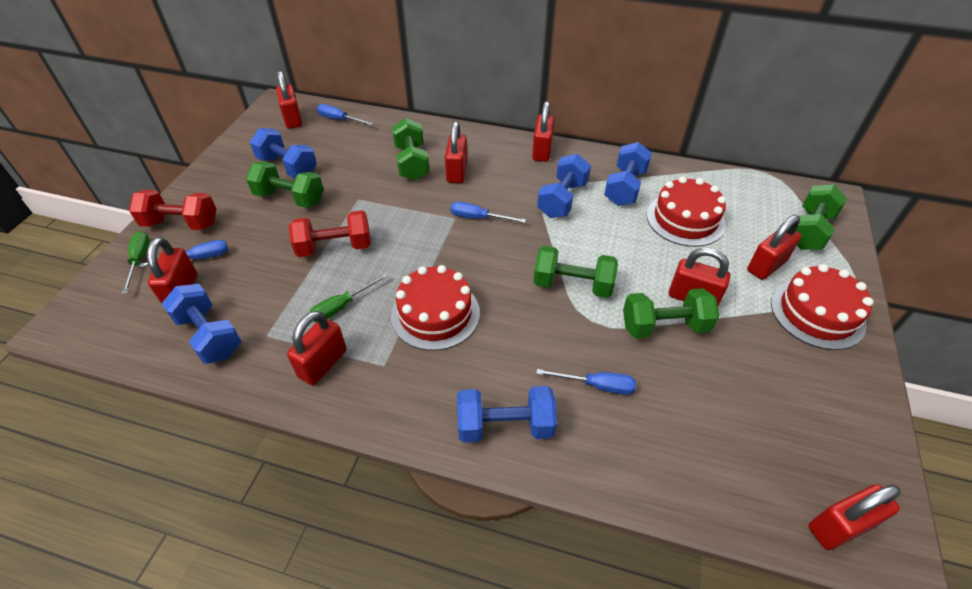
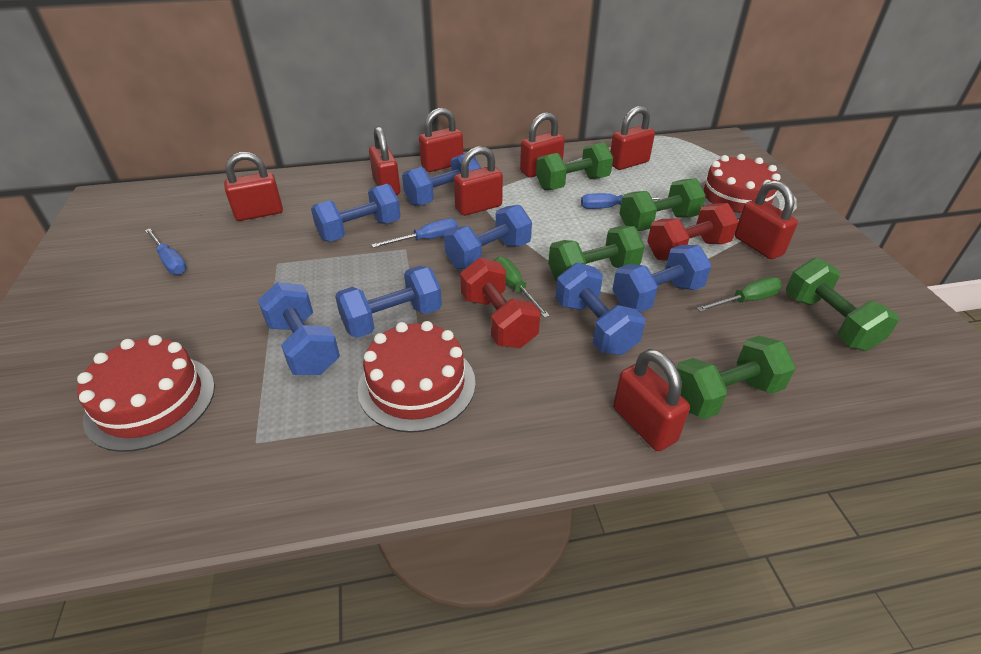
blue dumbbell: 5 -> 7
blue screwdriver: 4 -> 3

